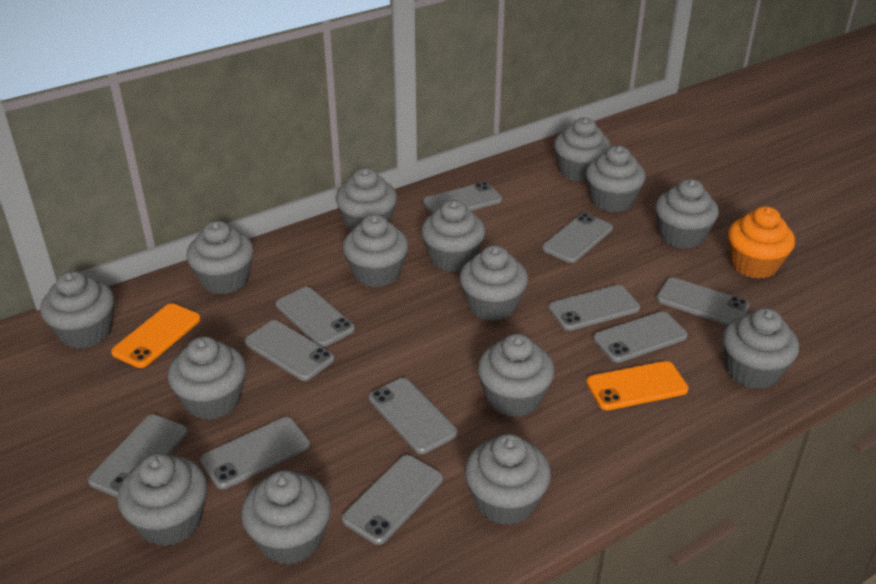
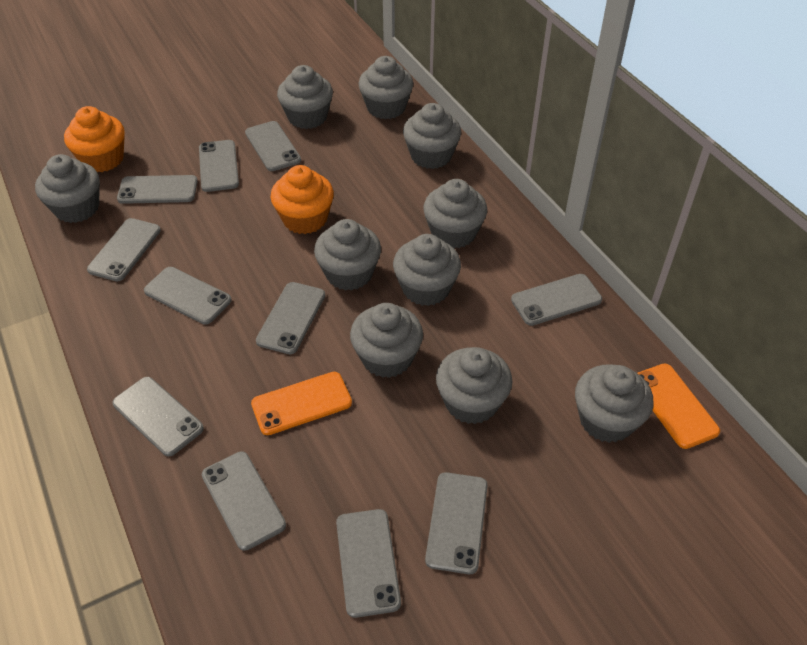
grey cupcake: 15 -> 10
orange cupcake: 1 -> 2

